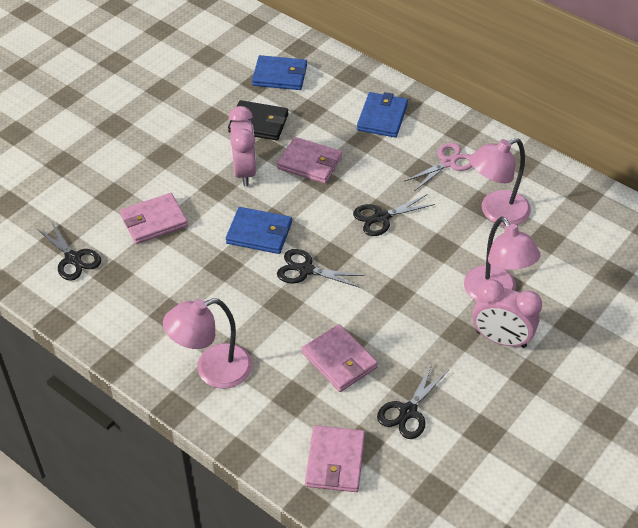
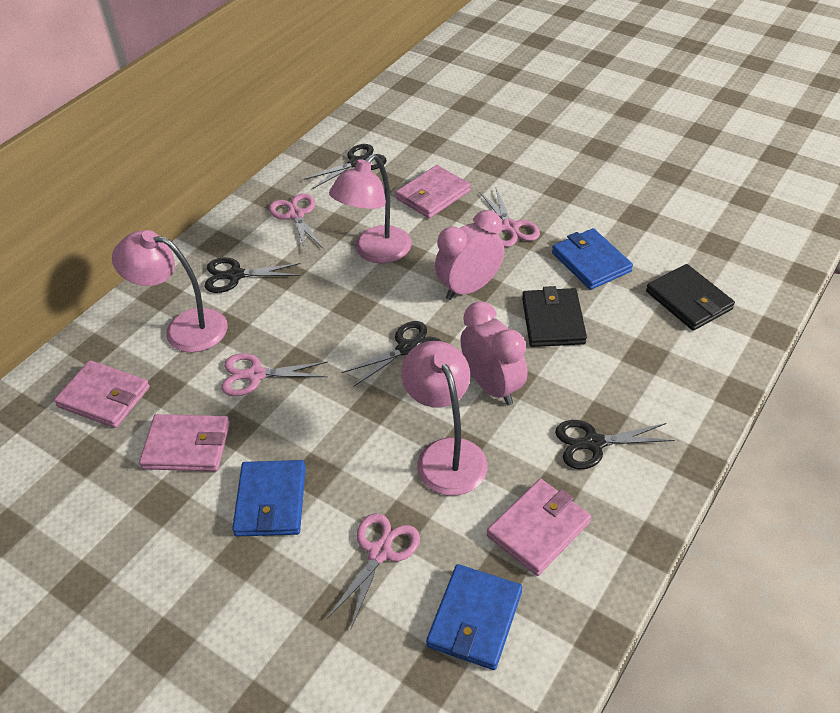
black wallet: 1 -> 2
pink scissors: 1 -> 4

